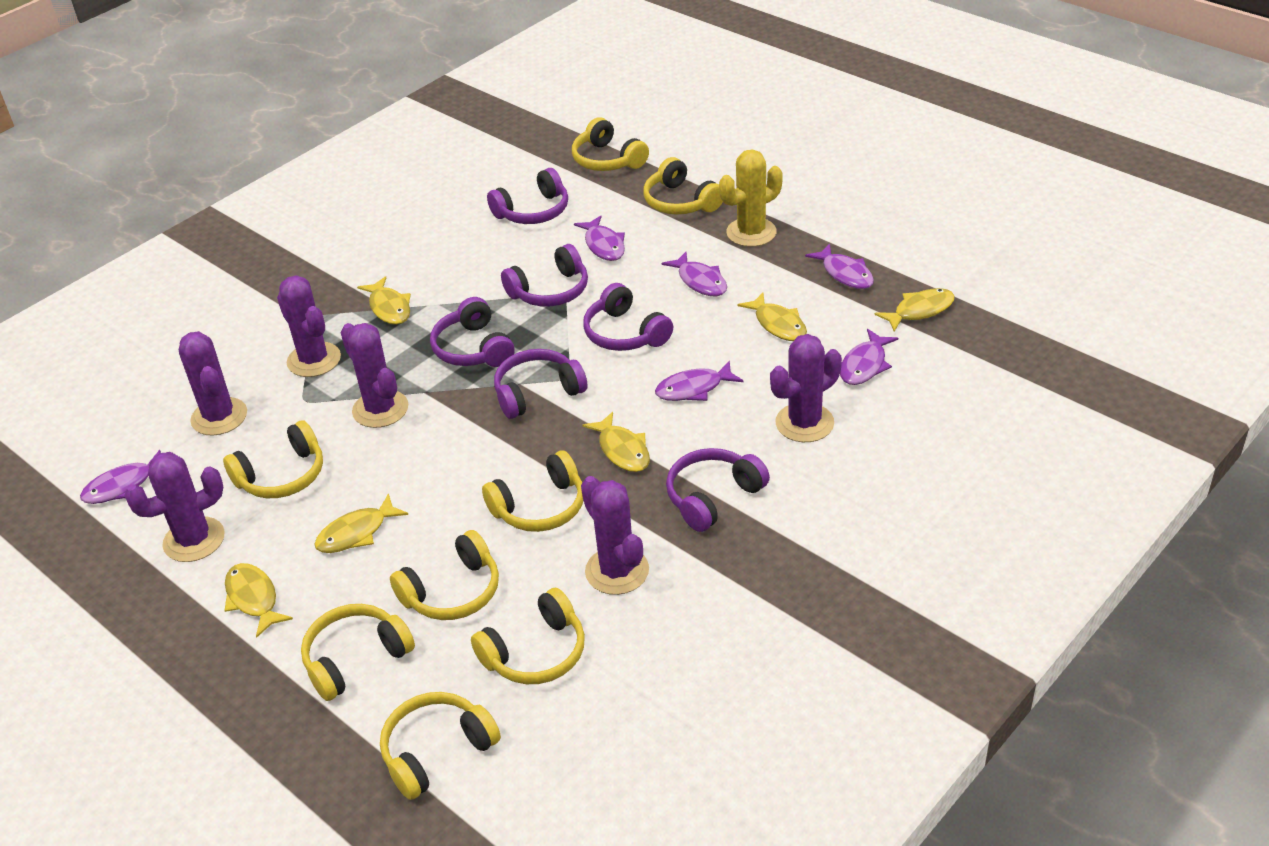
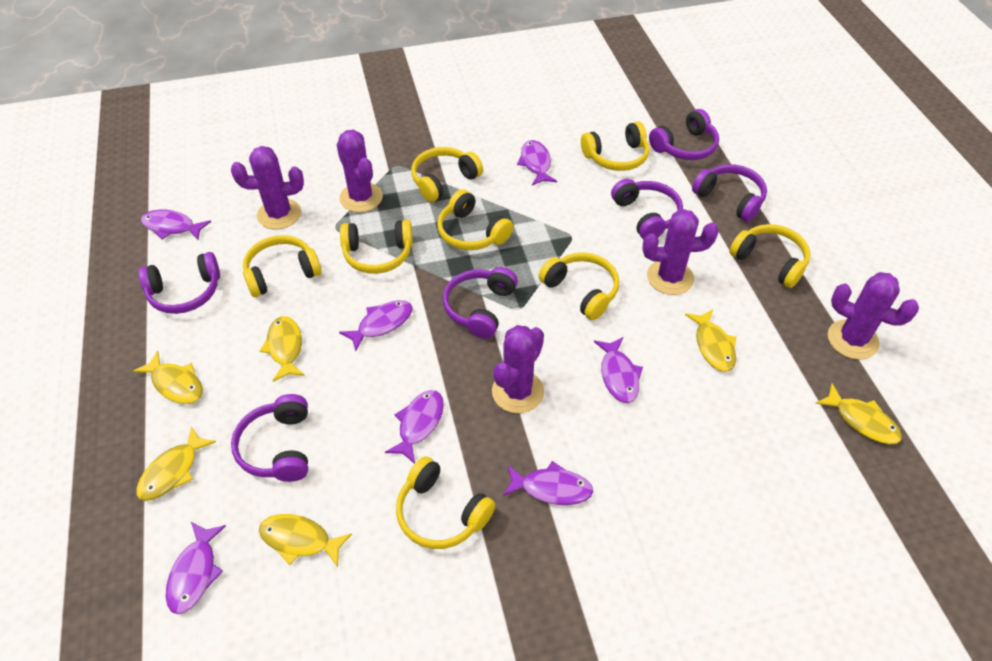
purple cactus: 6 -> 5
purple fish: 6 -> 7
yellow cactus: 1 -> 0

